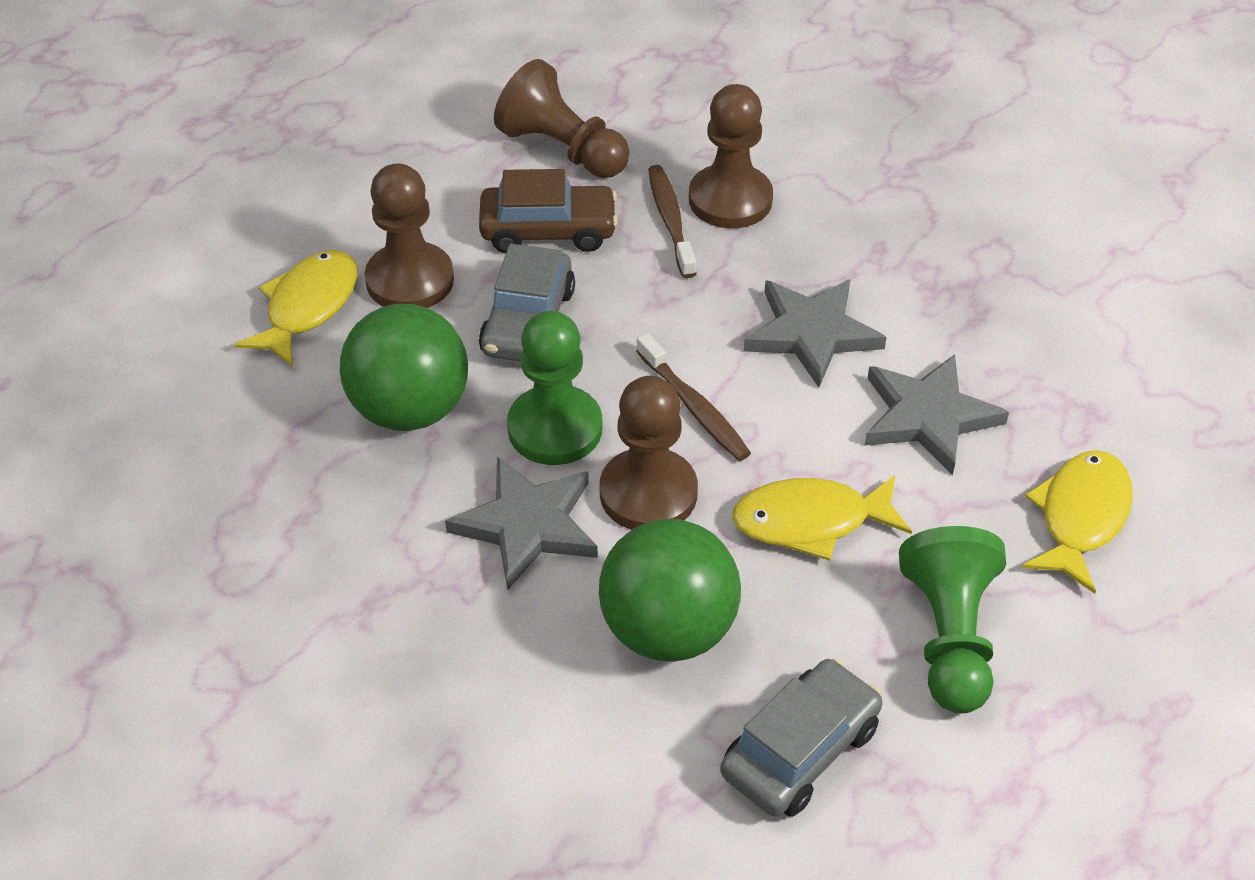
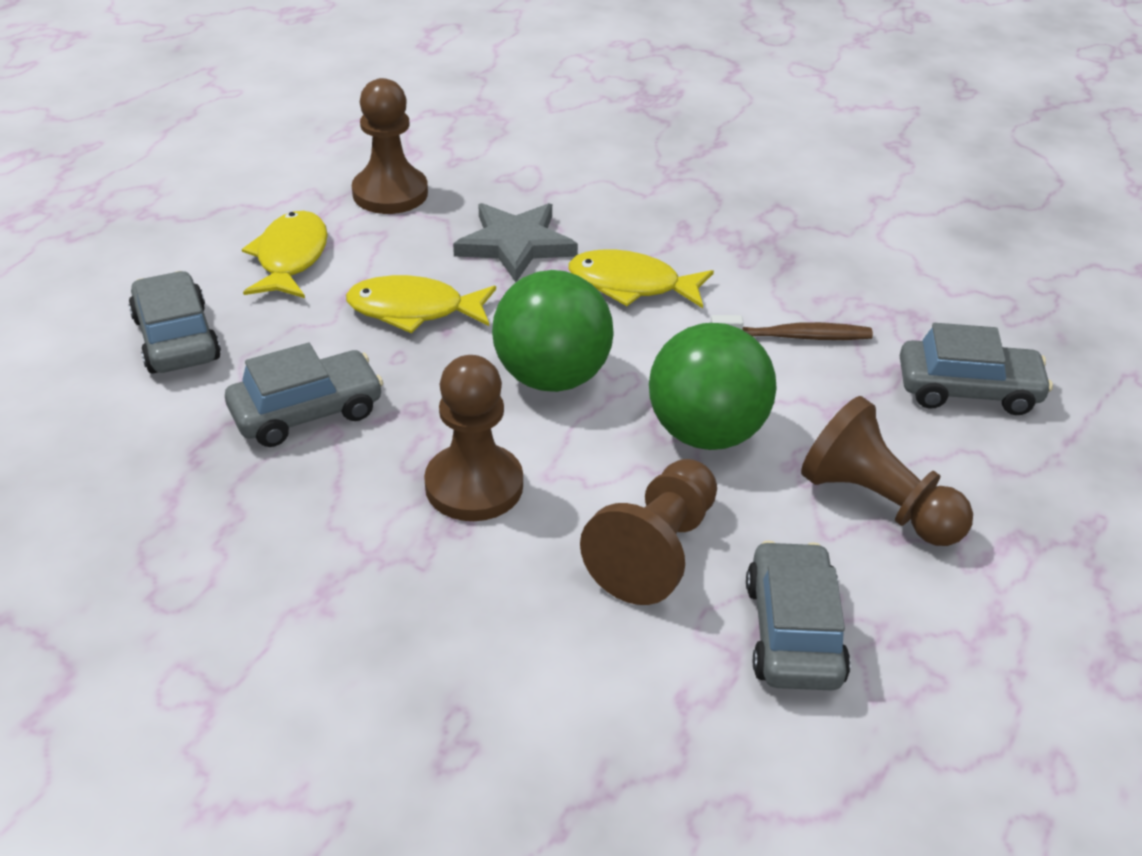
brown car: 1 -> 0
brown toothbrush: 2 -> 1
green pawn: 2 -> 0
grey car: 2 -> 4
grey star: 3 -> 1

